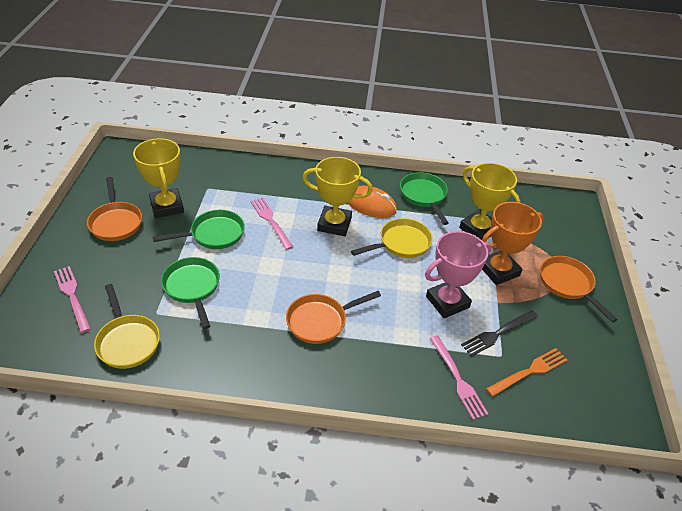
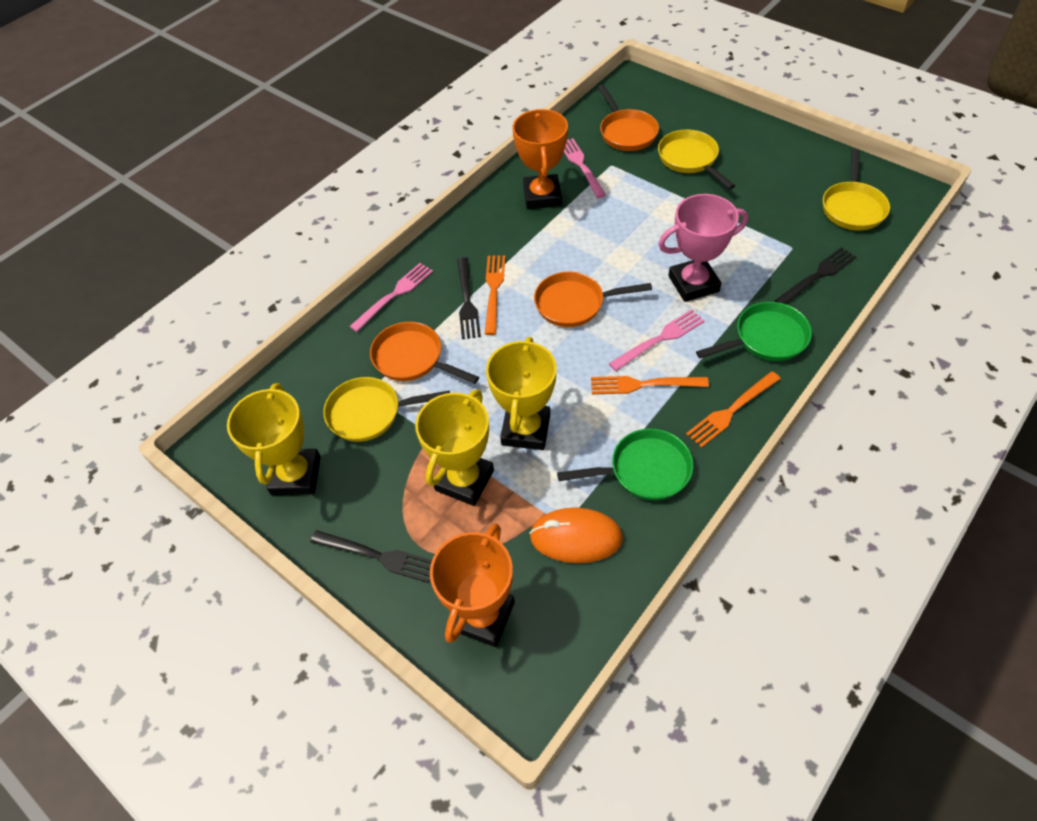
black fork: 1 -> 3
green pan: 3 -> 2
orange fork: 1 -> 3
orange trophy: 1 -> 2
yellow pan: 2 -> 3

